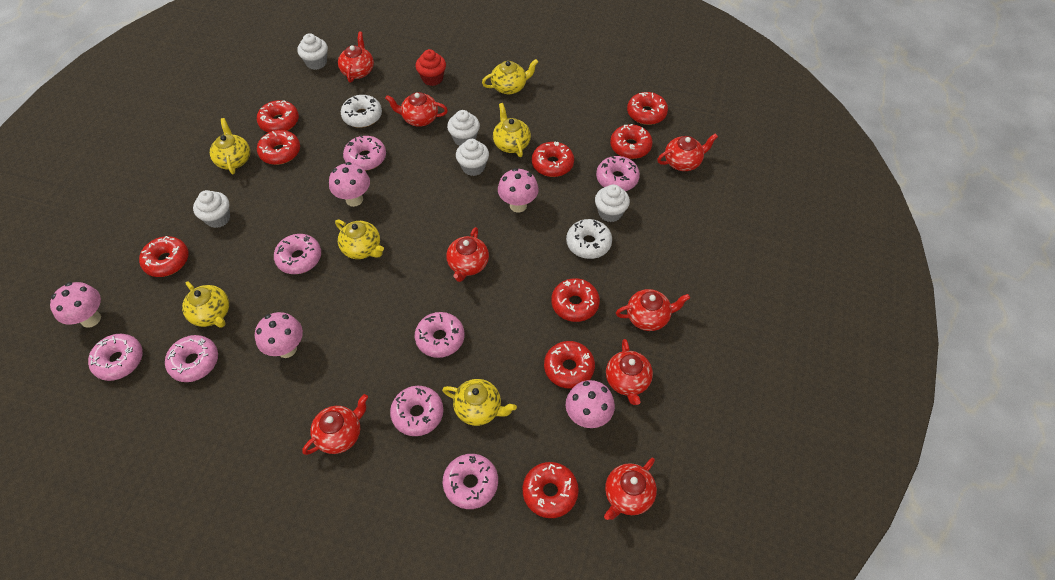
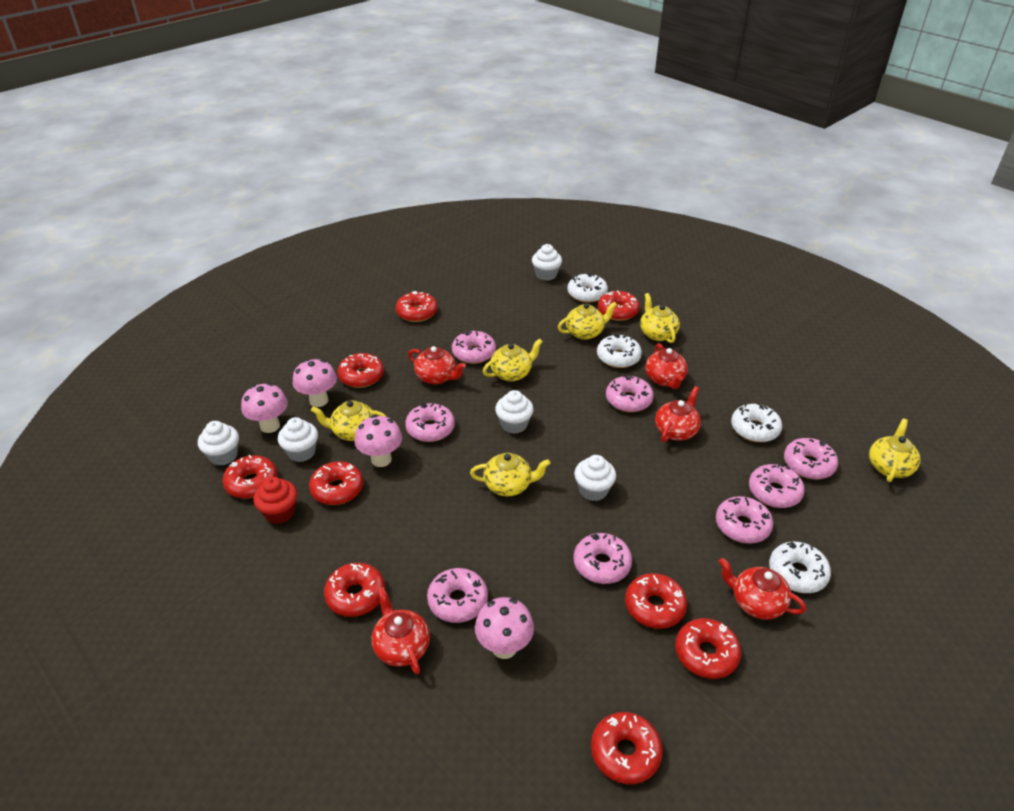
pink mushroom: 5 -> 4
red teapot: 8 -> 5
white donut: 2 -> 4

